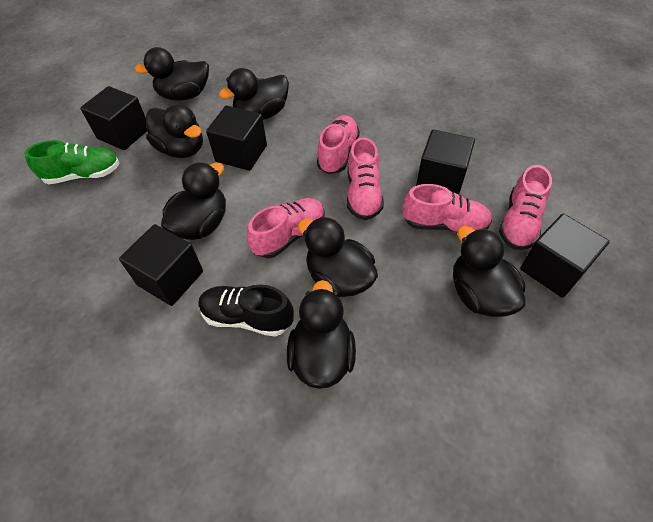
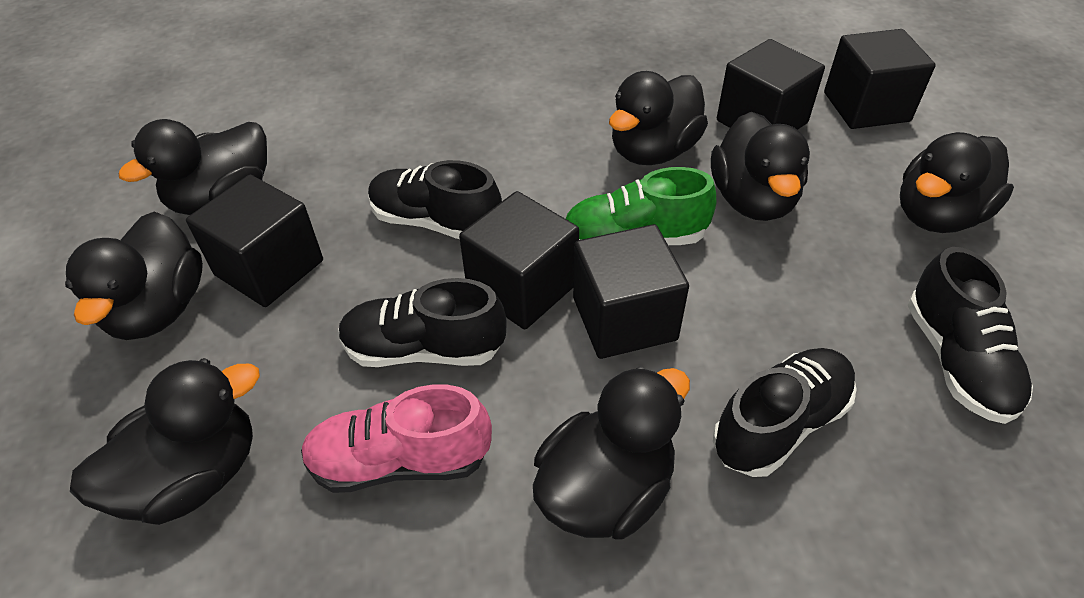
black shoe: 1 -> 4
pink shoe: 5 -> 1

